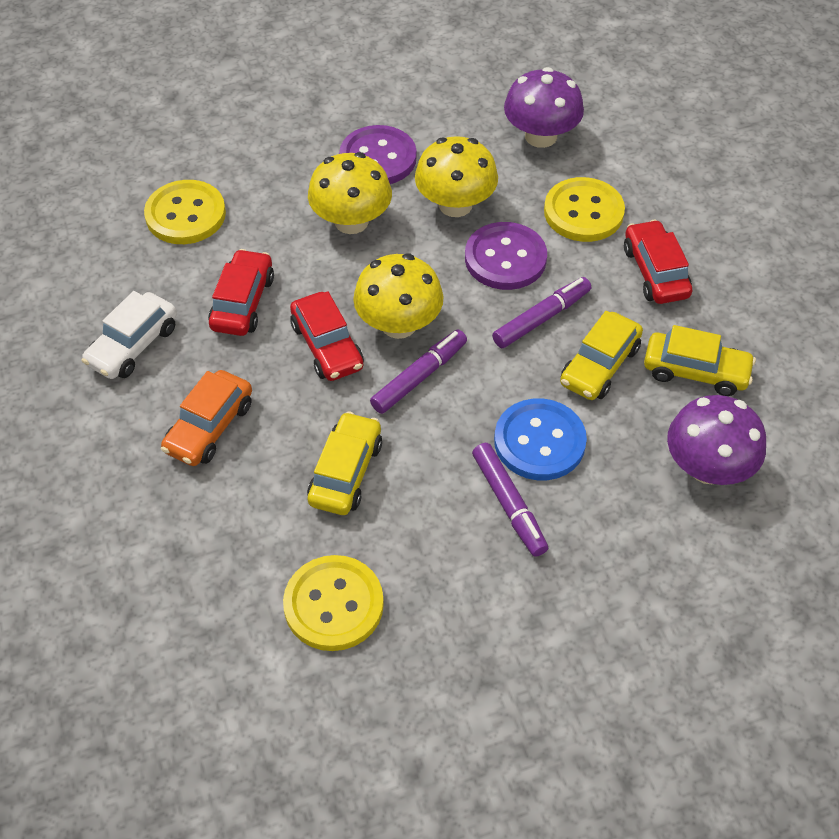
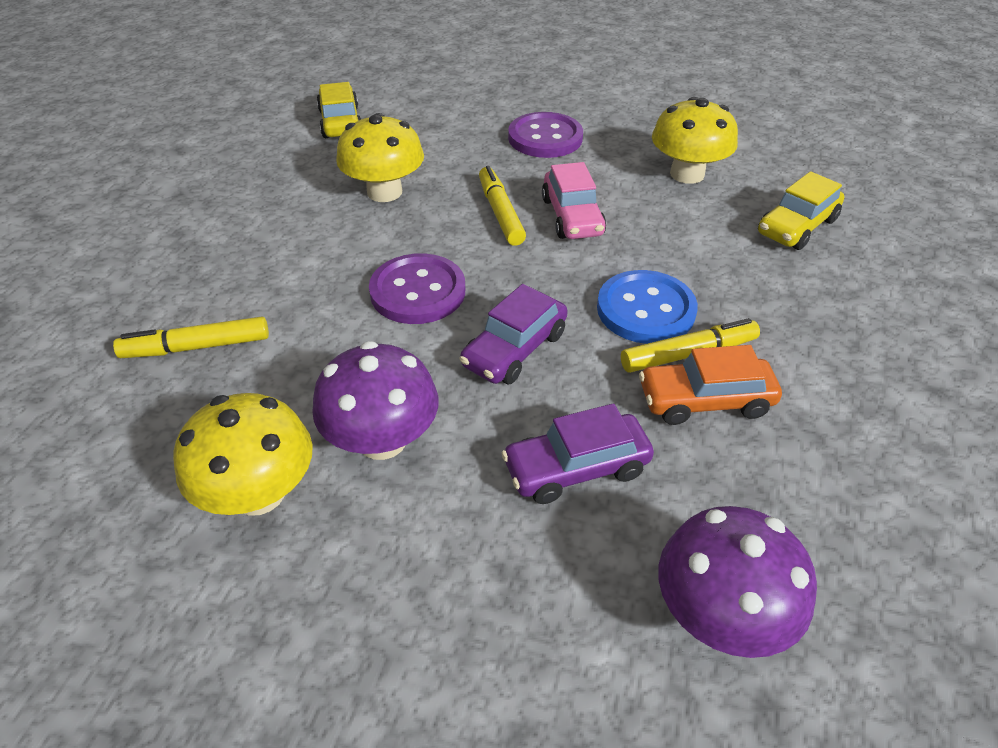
pink car: 0 -> 1
purple car: 0 -> 2
purple marker: 3 -> 0
red car: 3 -> 0
white car: 1 -> 0
yellow button: 3 -> 0
yellow car: 3 -> 2
yellow marker: 0 -> 3

